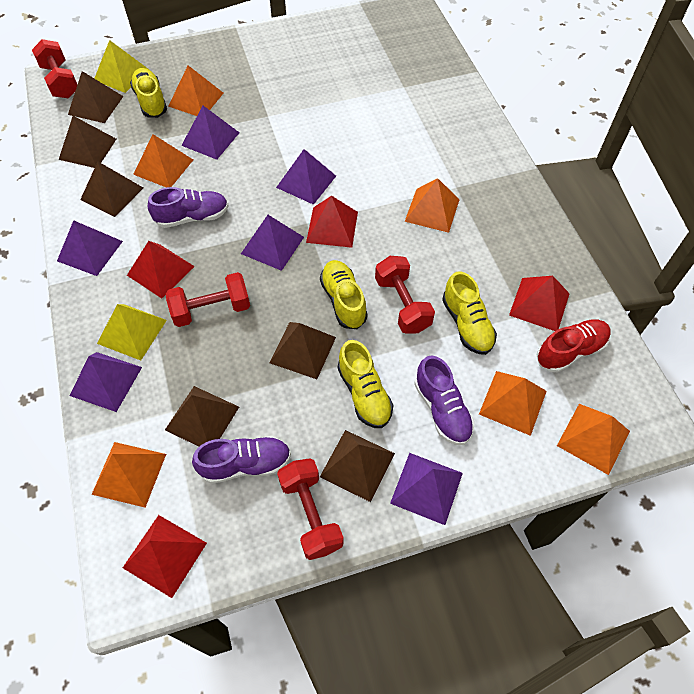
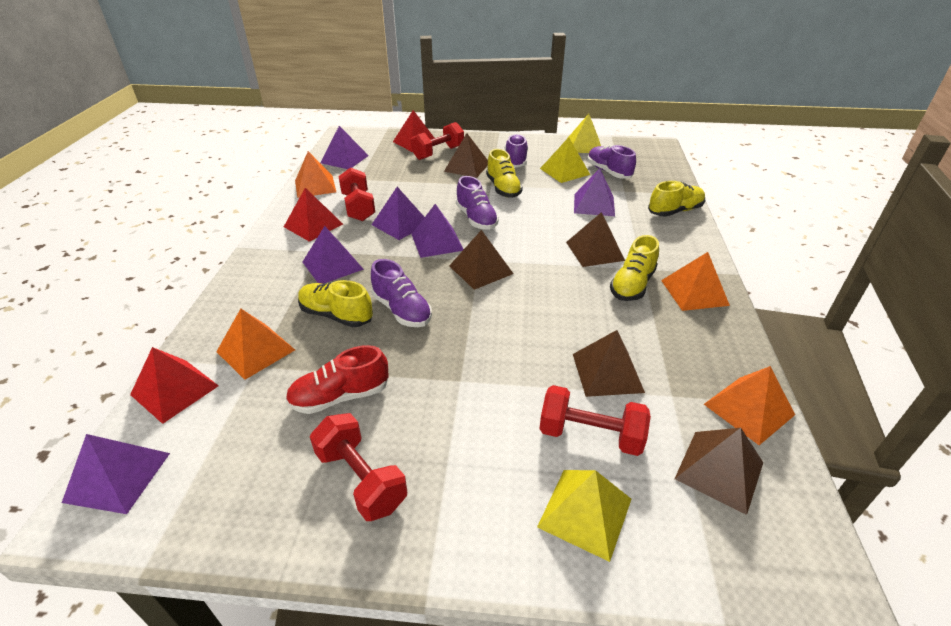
brown pyramid: 6 -> 5
orange pyramid: 6 -> 4
purple shoe: 3 -> 4
red pyramid: 4 -> 3
yellow pyramid: 2 -> 3

